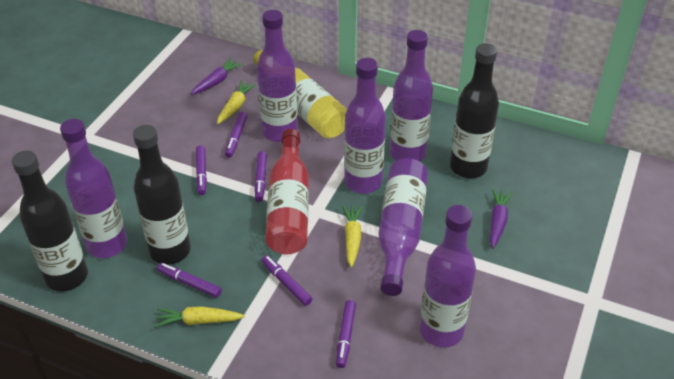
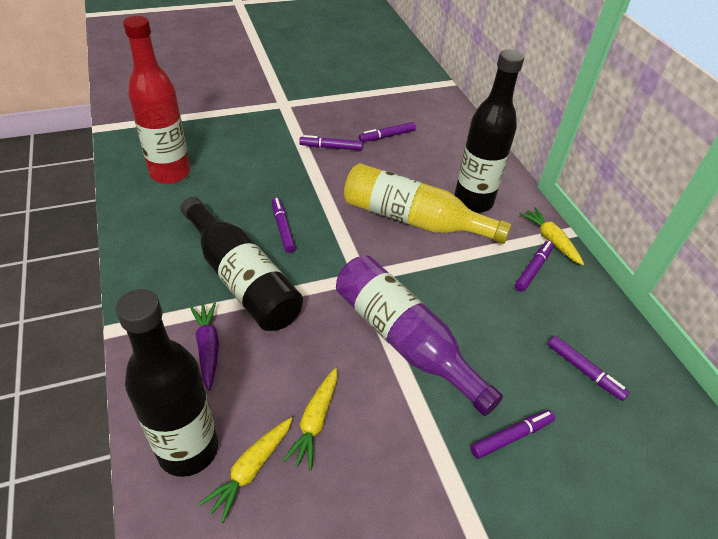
purple bottle: 6 -> 1
purple carrot: 2 -> 1

